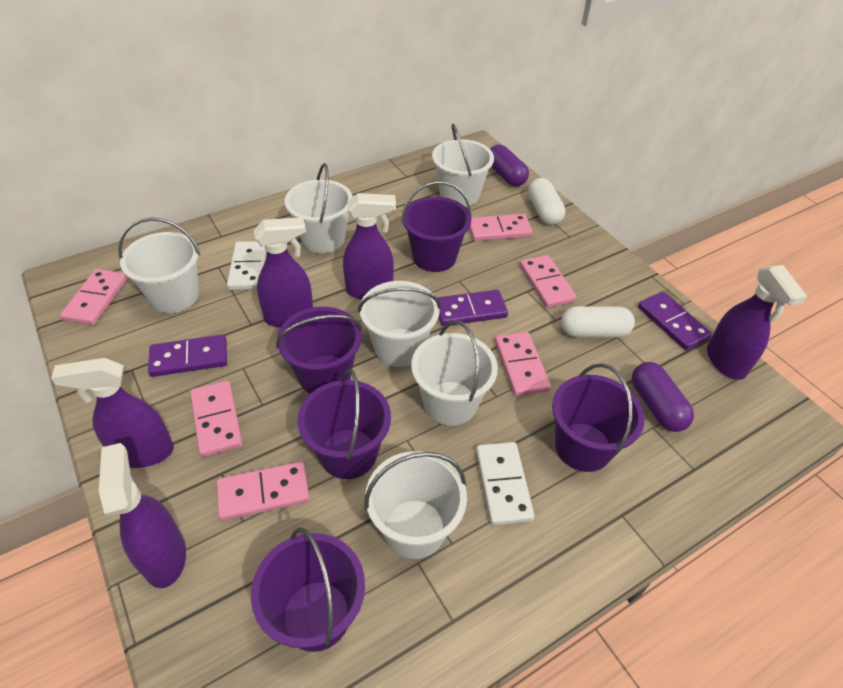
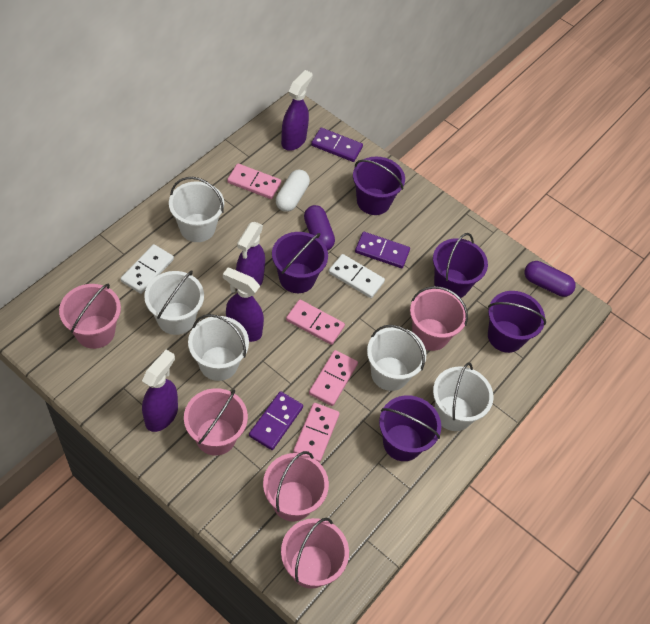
pink bucket: 0 -> 5
pink domino: 6 -> 4
purple spray bottle: 5 -> 4
white bucket: 6 -> 5
white capsule: 2 -> 1

